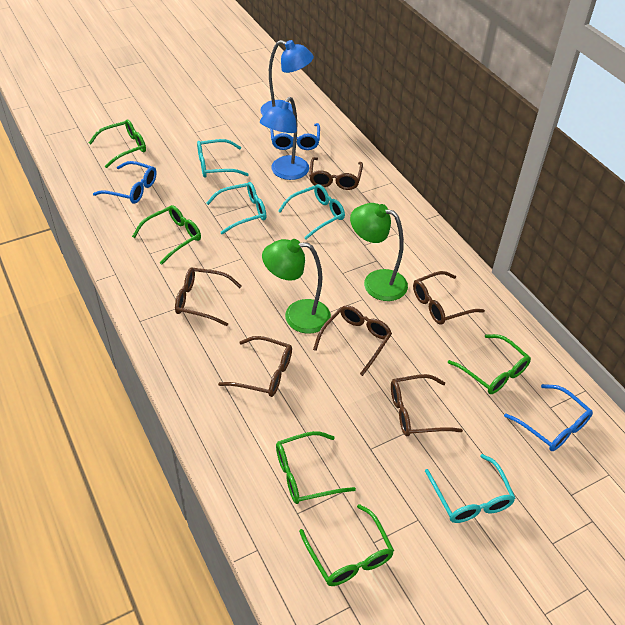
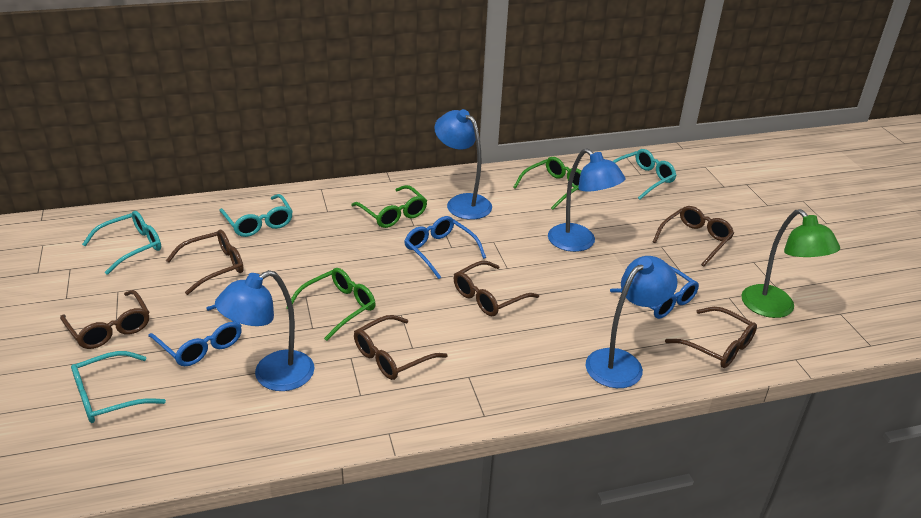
blue lamp: 2 -> 4
green glasses: 5 -> 3
green lamp: 2 -> 1

